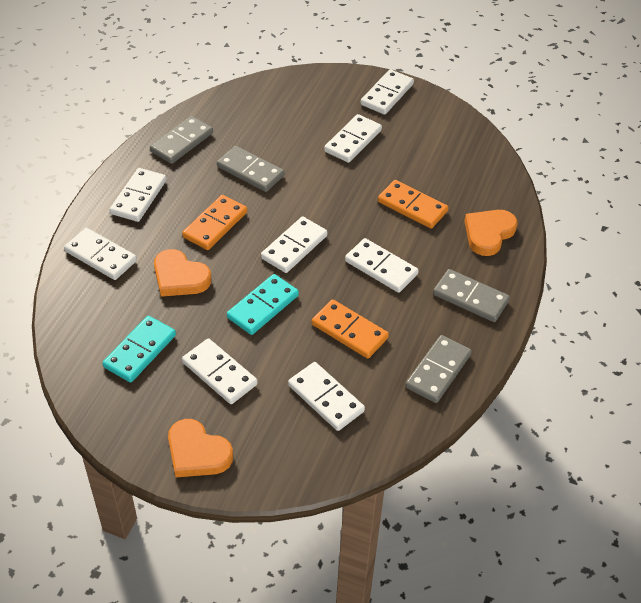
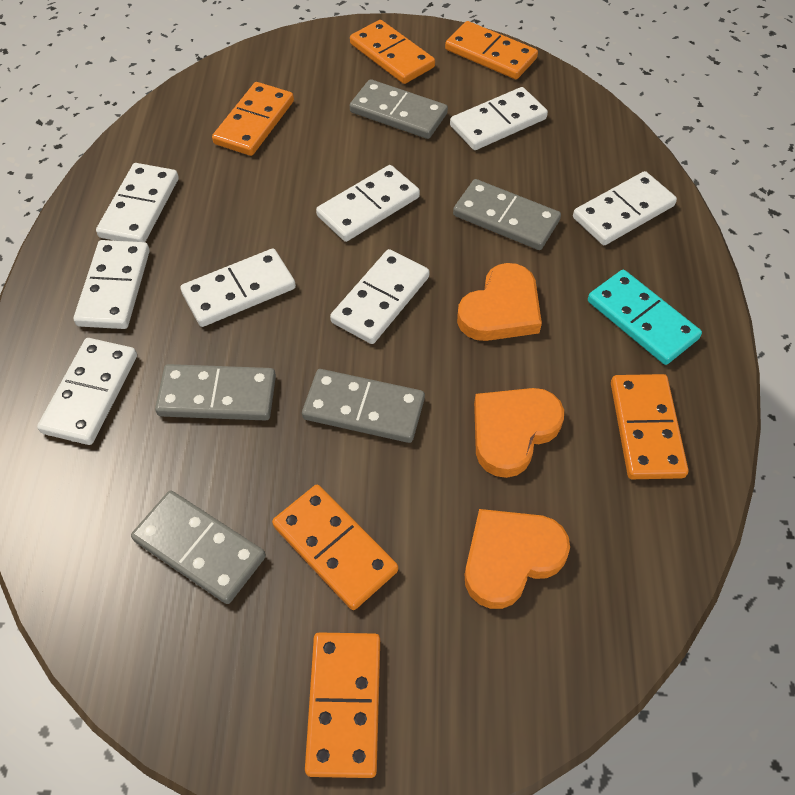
grey domino: 4 -> 5
orange domino: 3 -> 6
turquoise domino: 2 -> 1

